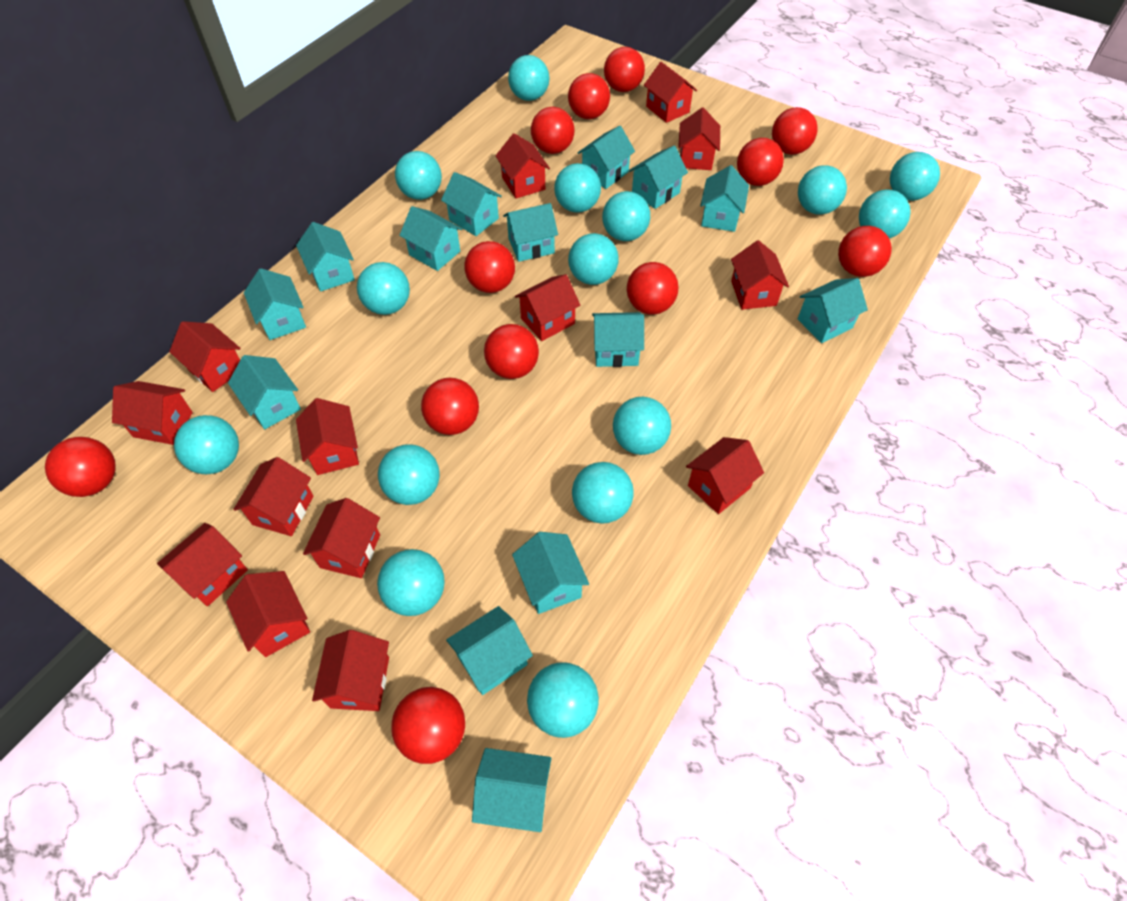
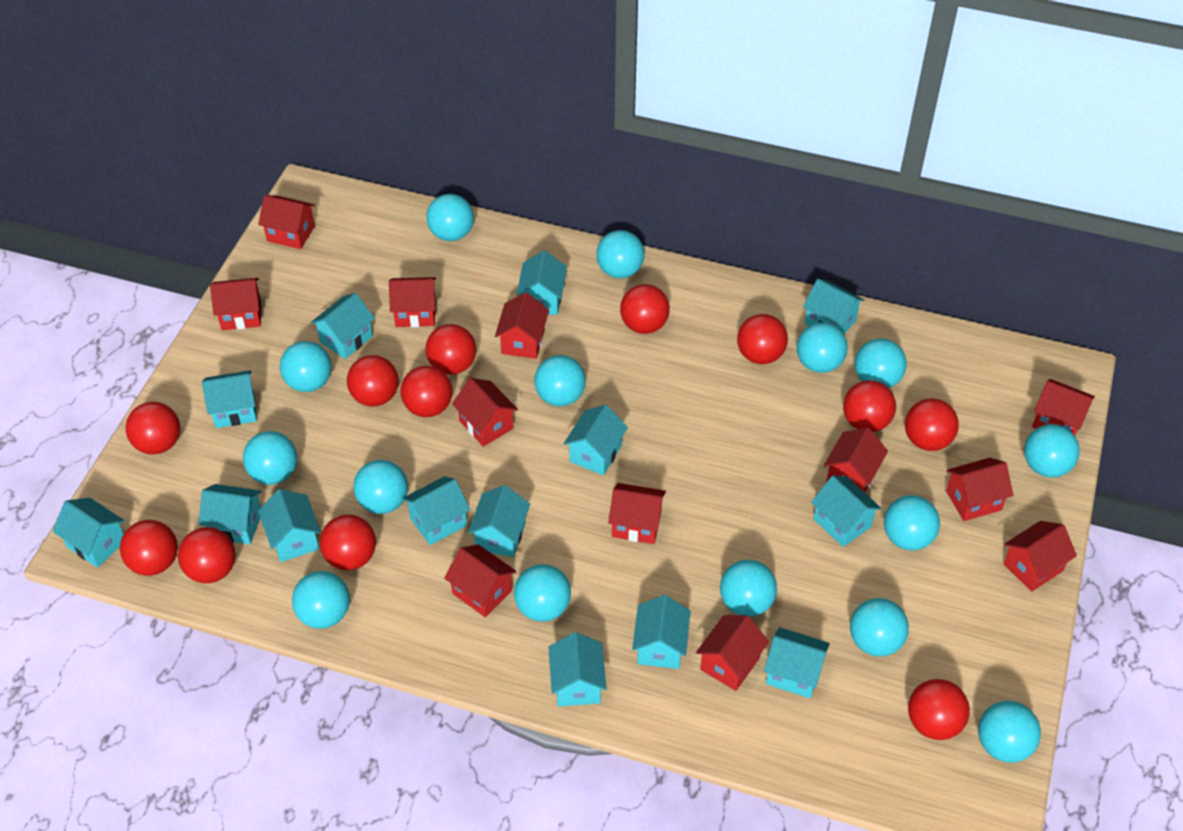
red house: 14 -> 12

